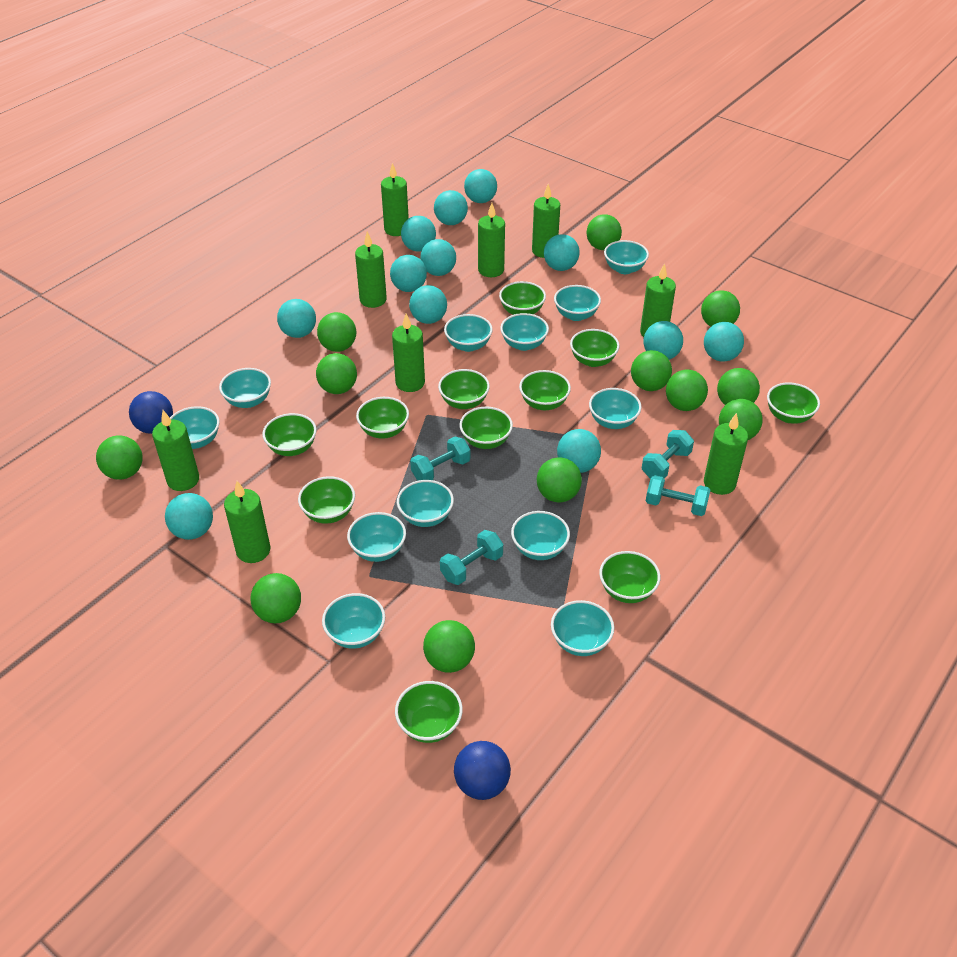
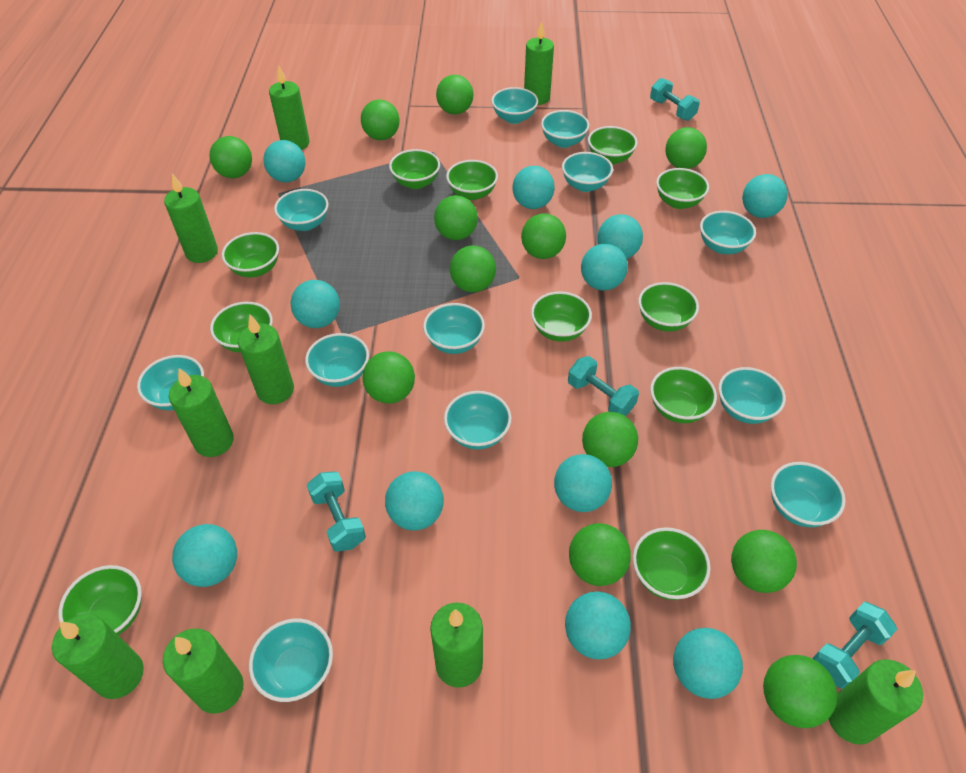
blue ball: 2 -> 0
turquoise ball: 12 -> 11

